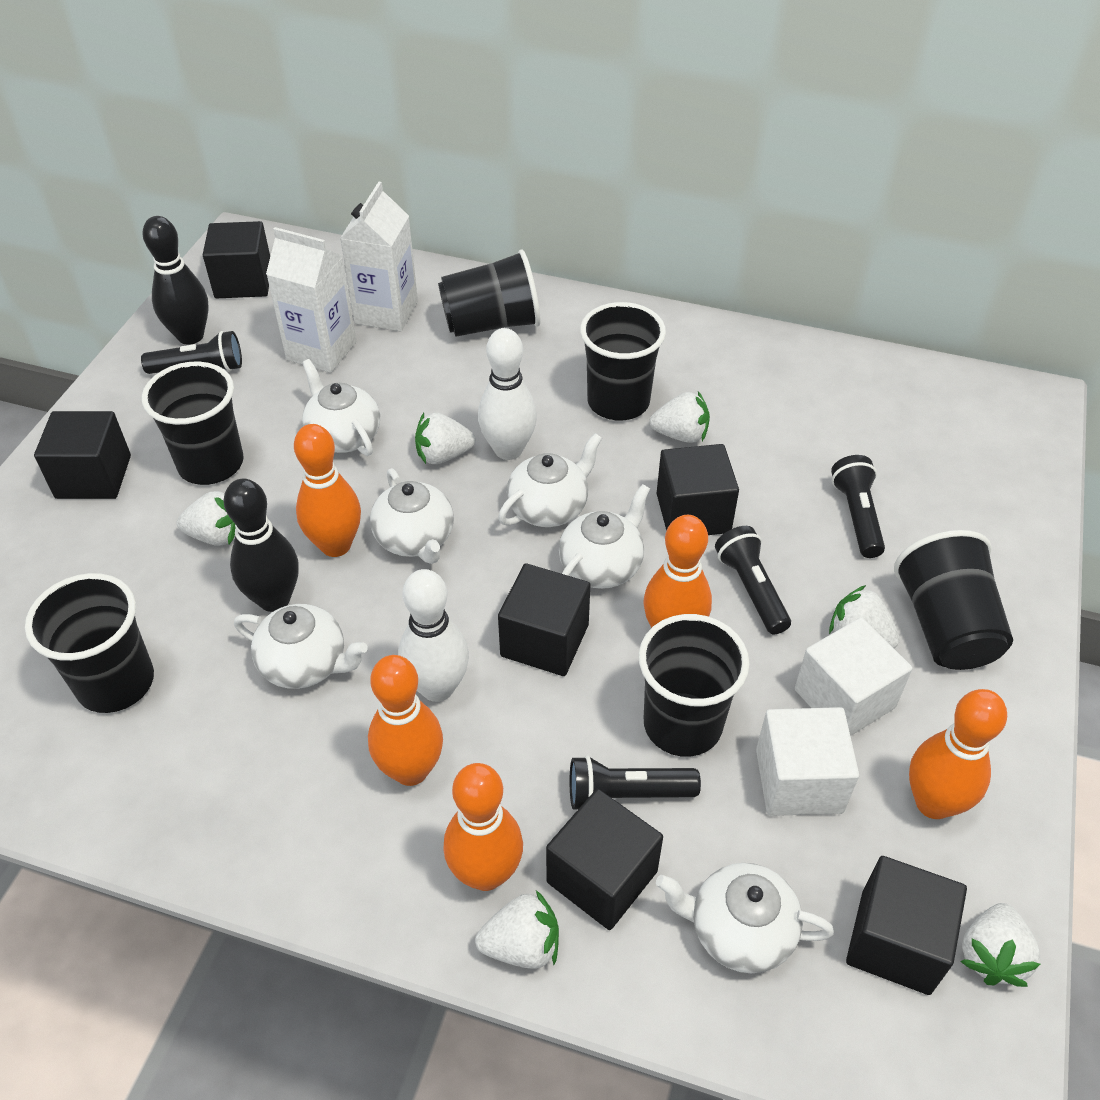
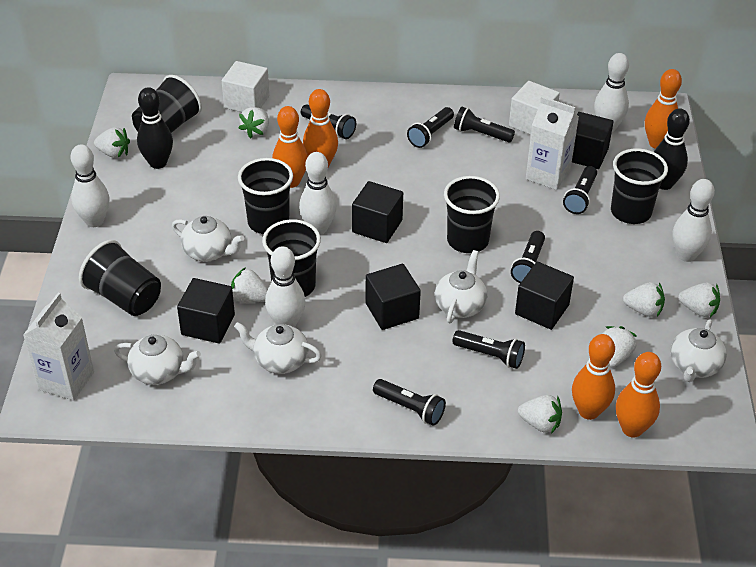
black cube: 6 -> 5
black flashlight: 4 -> 7
white bowling pin: 2 -> 5
white strawberry: 6 -> 7
white teapot: 6 -> 5

